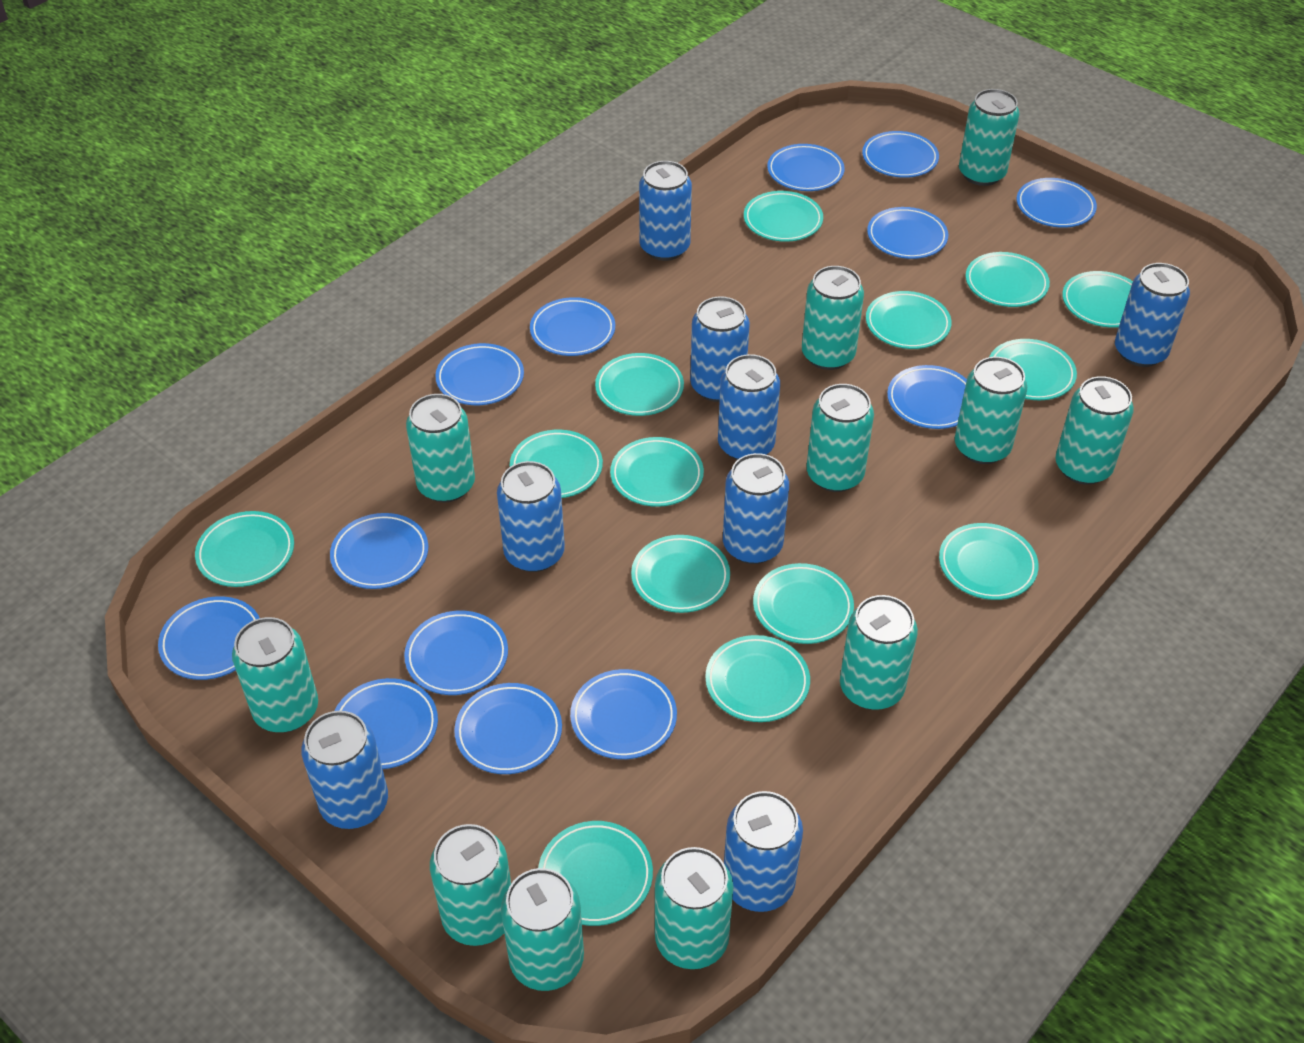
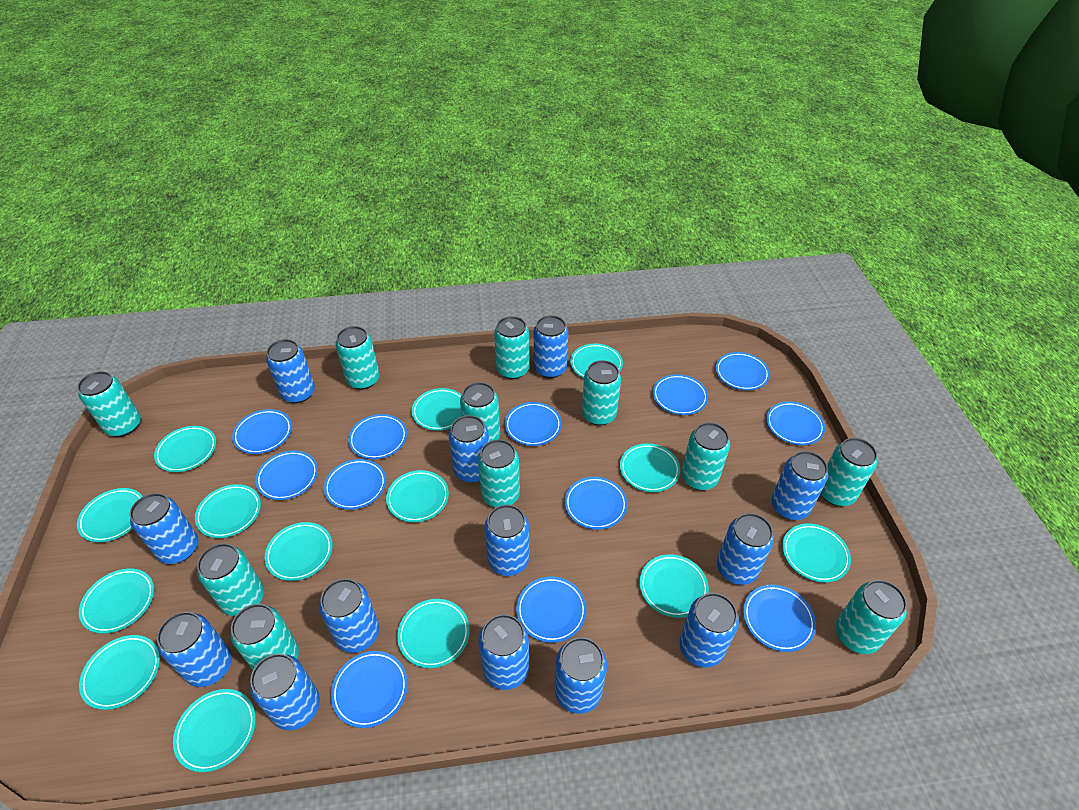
blue can: 8 -> 13
blue plate: 13 -> 12

